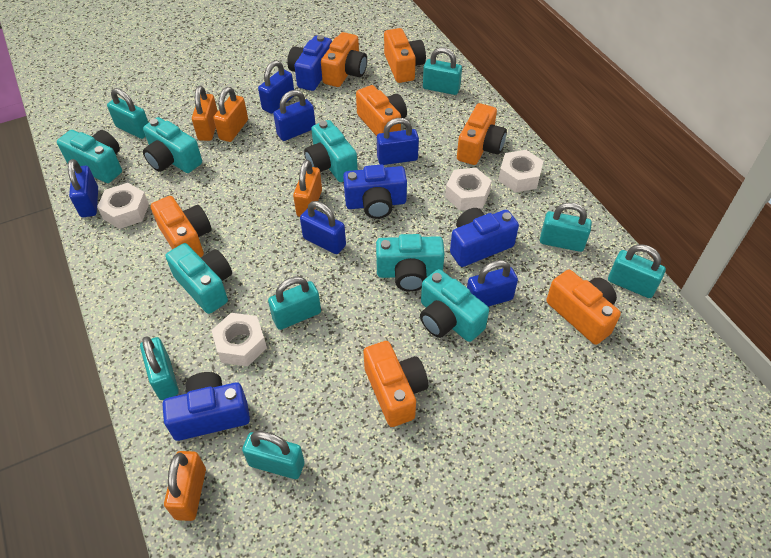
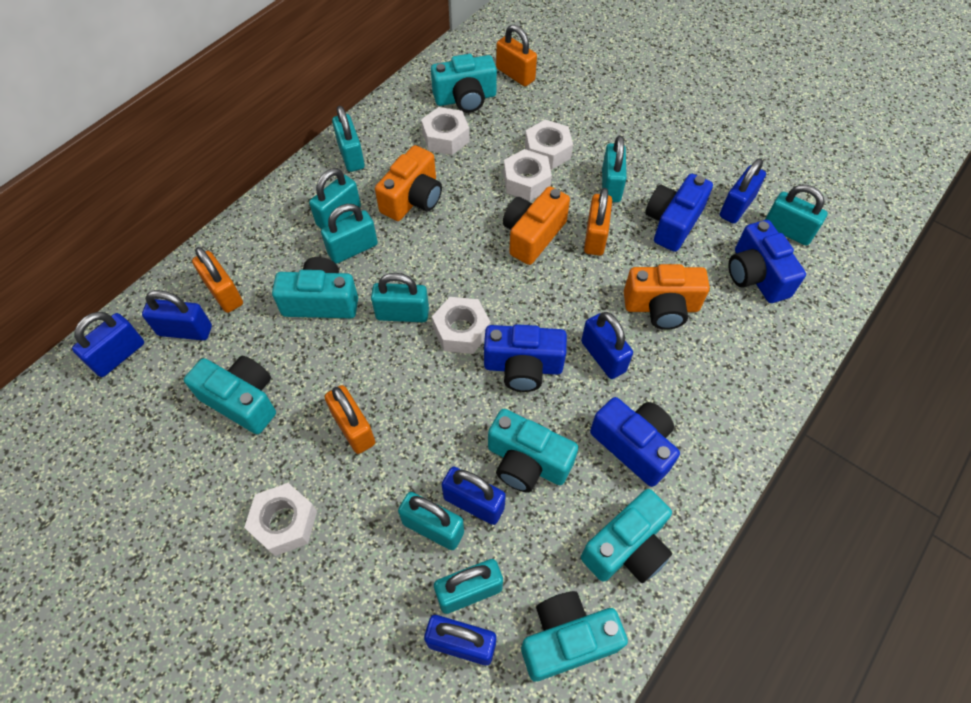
orange camera: 7 -> 3
turquoise padlock: 7 -> 8
white nut: 4 -> 5

